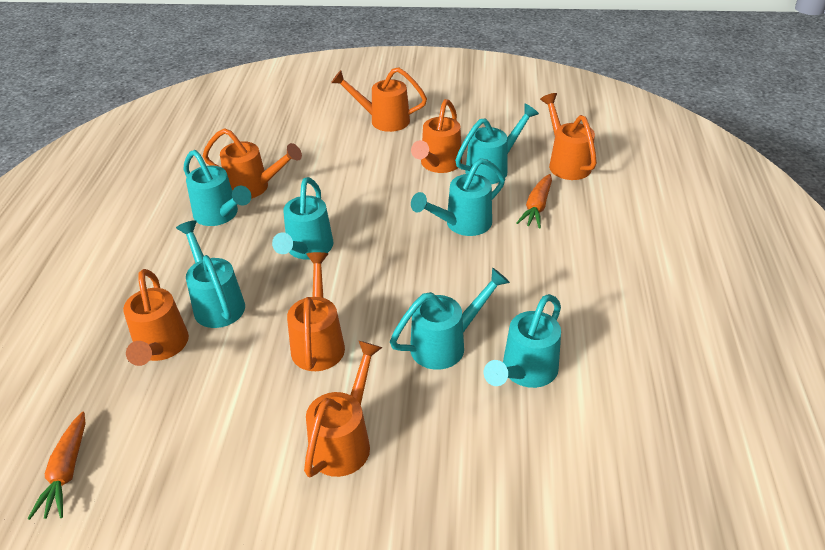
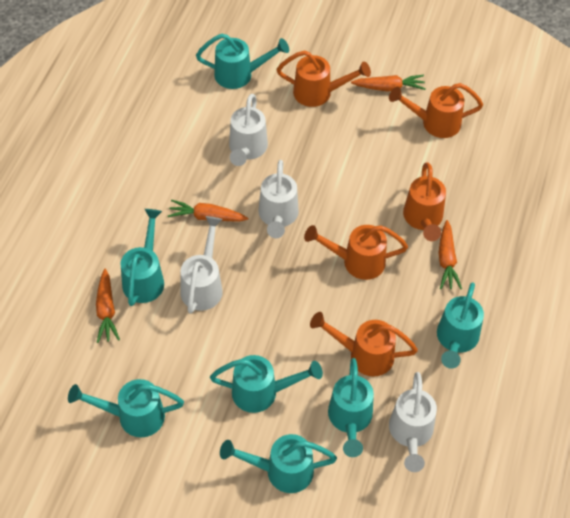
orange carrot: 2 -> 4
orange watering can: 7 -> 5
white watering can: 0 -> 4

